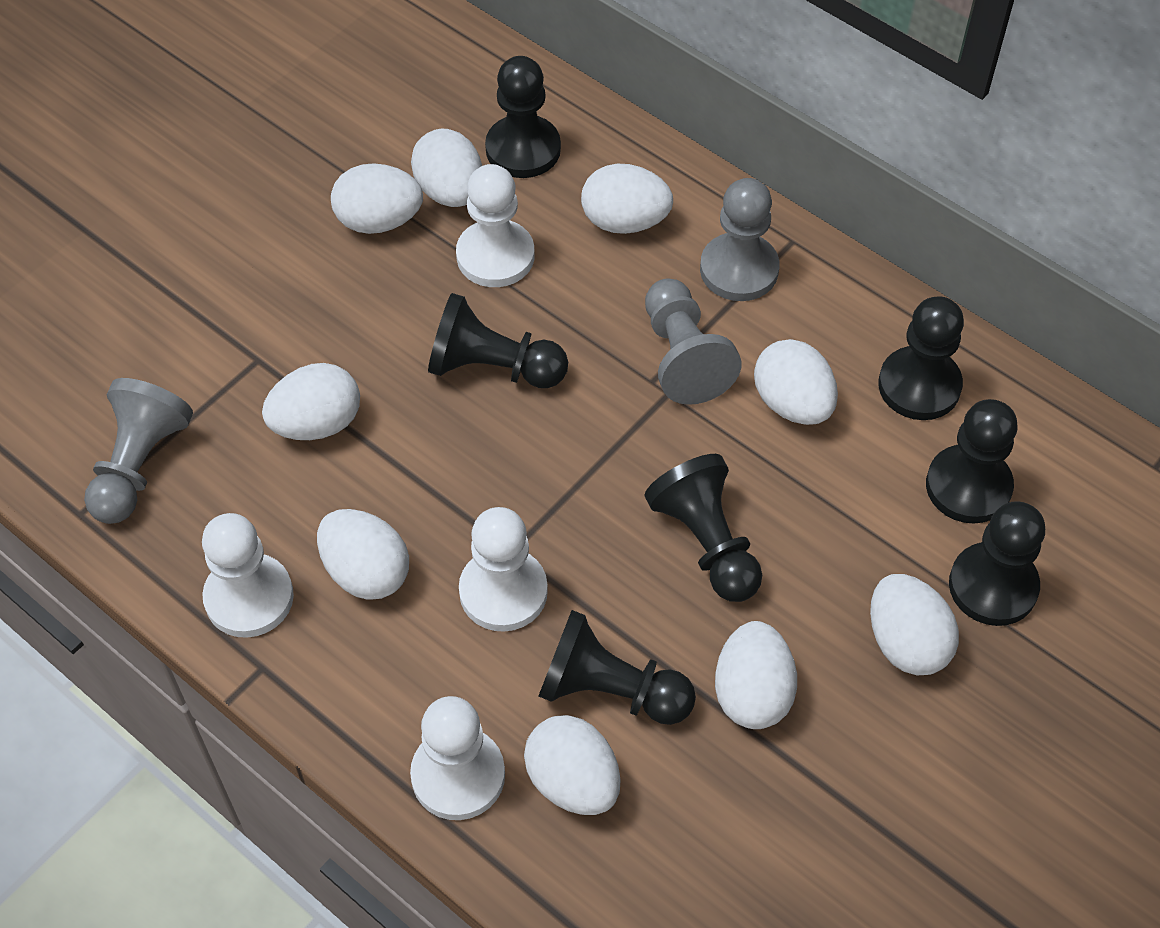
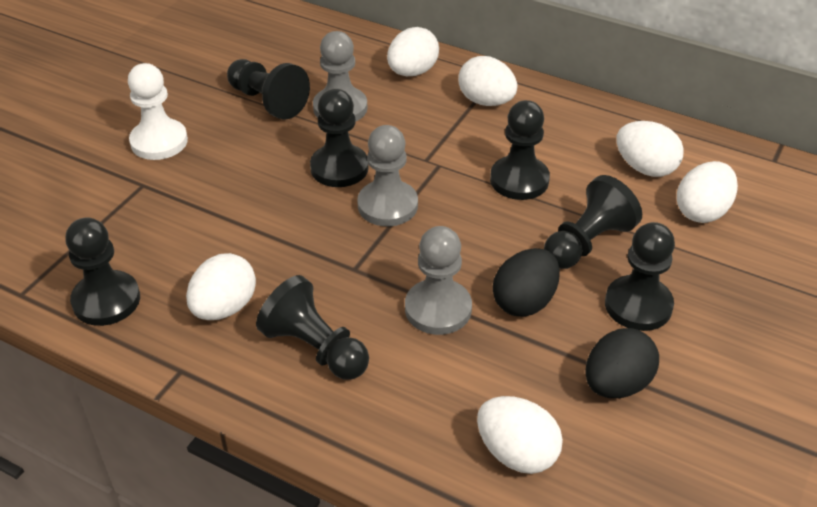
black egg: 0 -> 2
white egg: 9 -> 6
white pawn: 4 -> 1

